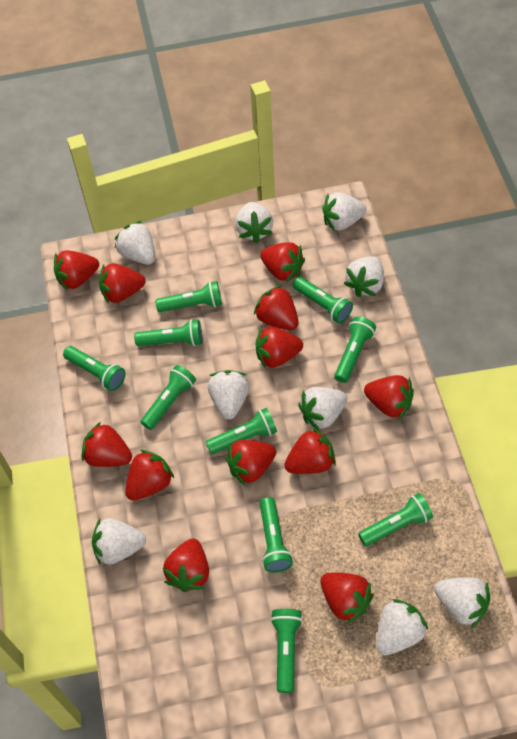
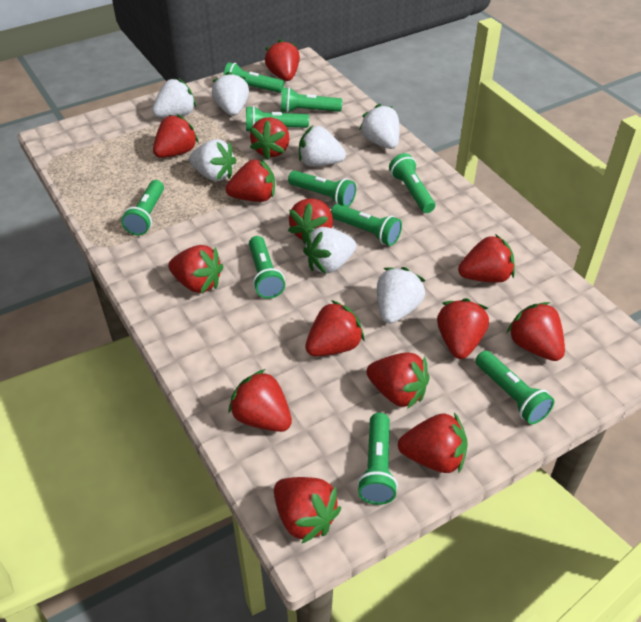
red strawberry: 12 -> 14
white strawberry: 9 -> 7

